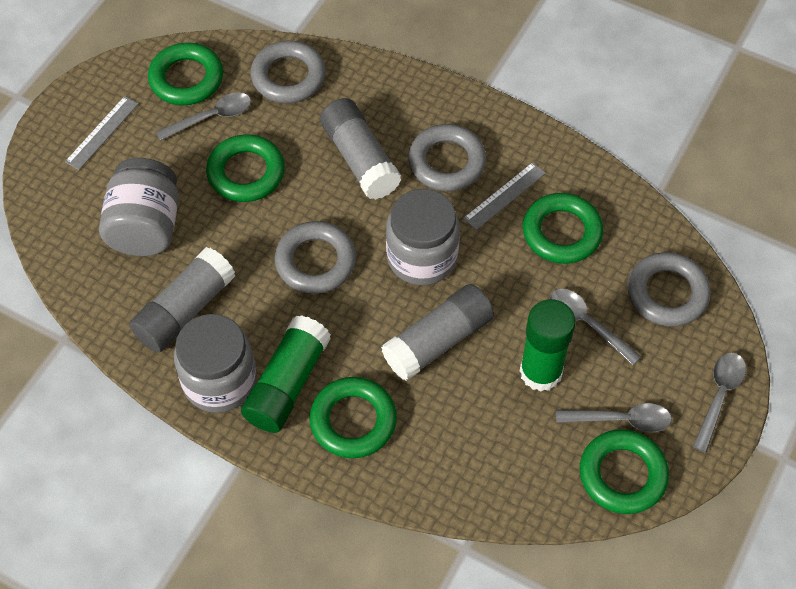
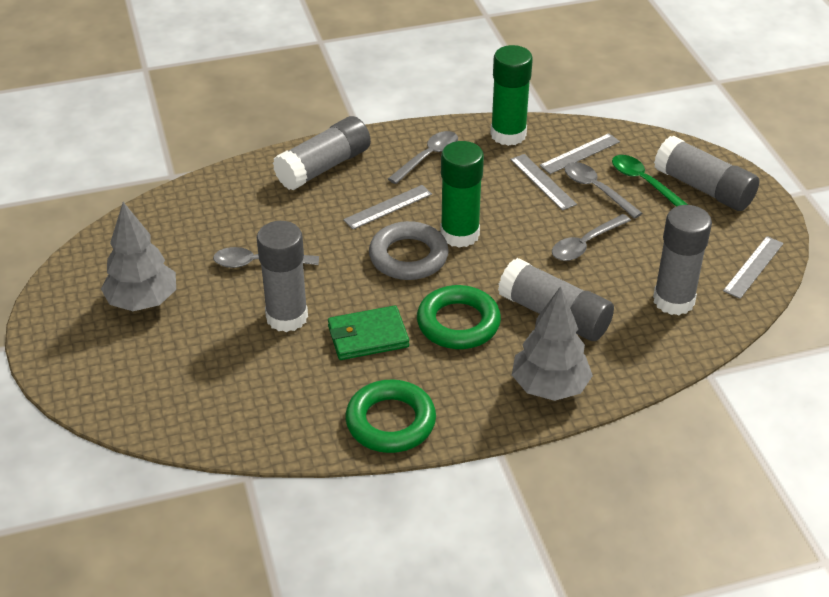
green ring: 5 -> 2
green spoon: 0 -> 1
green wallet: 0 -> 1
grey glue stick: 3 -> 5
grey jar: 3 -> 0
grey ring: 4 -> 1
grey ruler: 2 -> 4
grey tree: 0 -> 2

